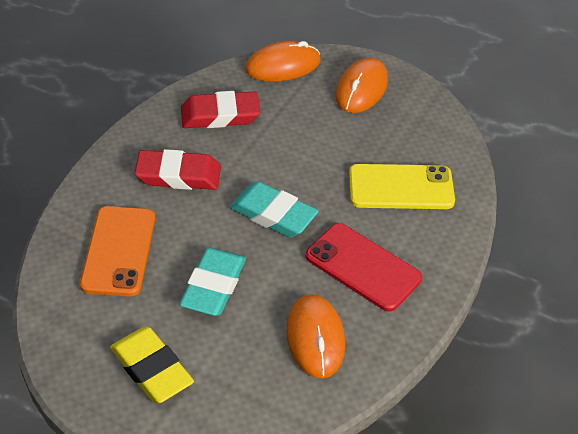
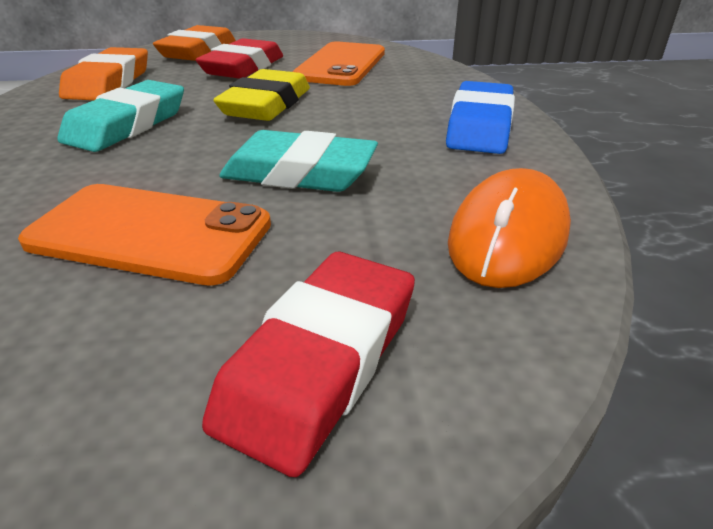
blue eraser: 0 -> 1
orange eraser: 0 -> 2
orange mouse: 3 -> 1
orange phone: 1 -> 2
red phone: 1 -> 0
yellow phone: 1 -> 0

